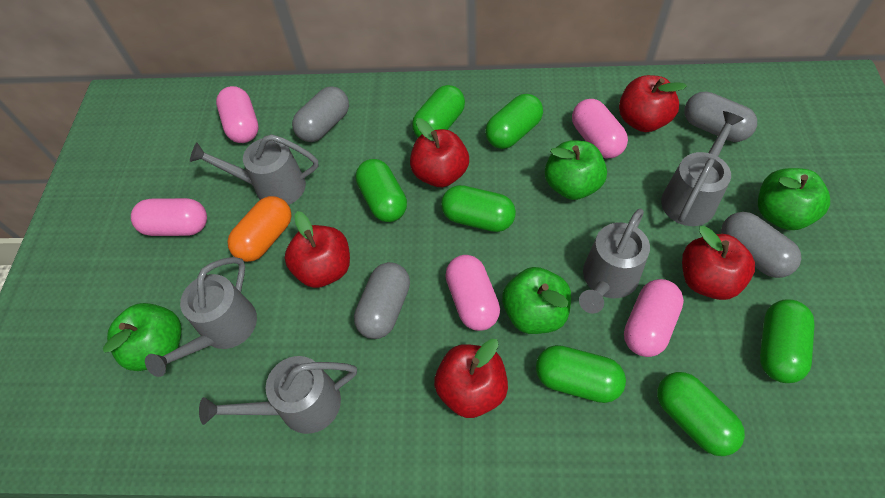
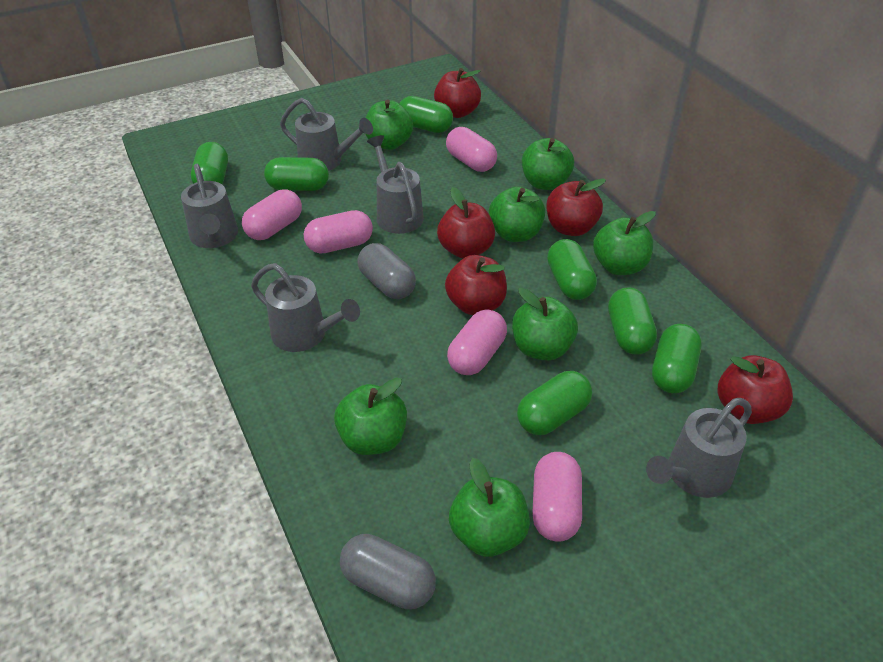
green apple: 4 -> 7
grey capsule: 4 -> 2
orange capsule: 1 -> 0

